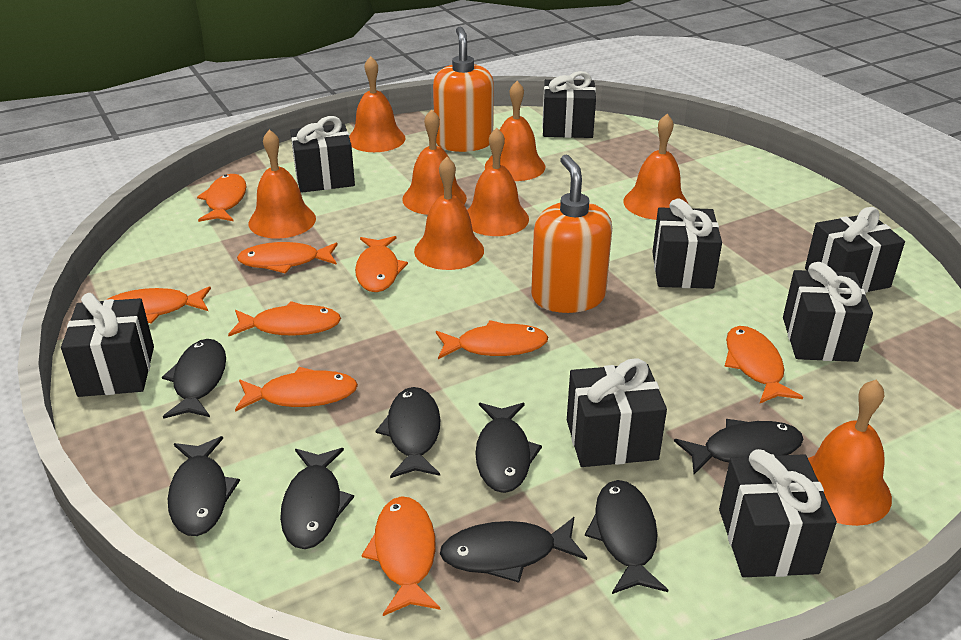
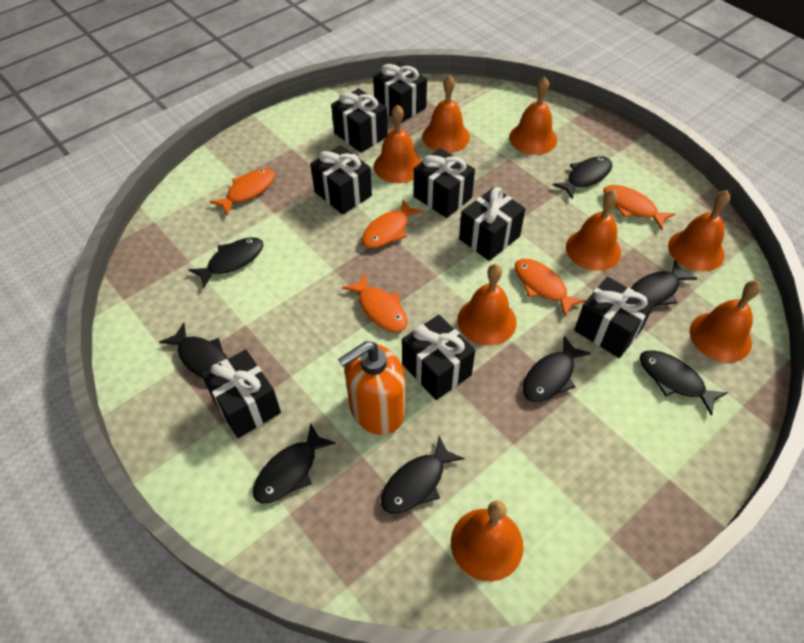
orange fish: 9 -> 5
orange soap dispenser: 2 -> 1

